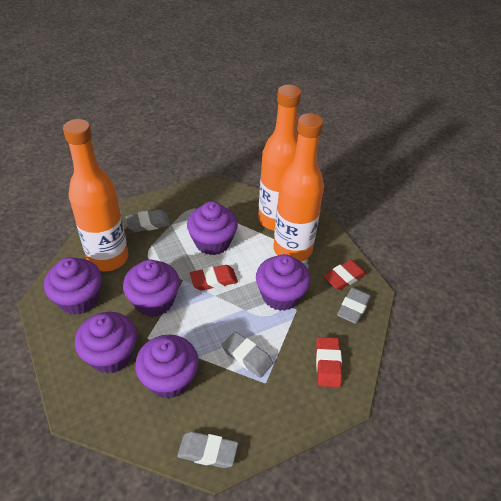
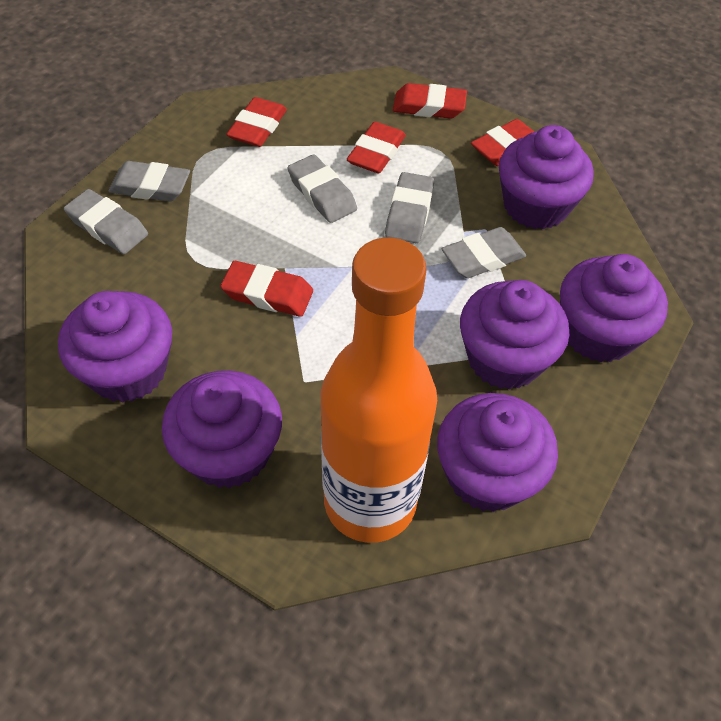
grey eraser: 4 -> 5
orange bottle: 3 -> 1
red eraser: 3 -> 5

